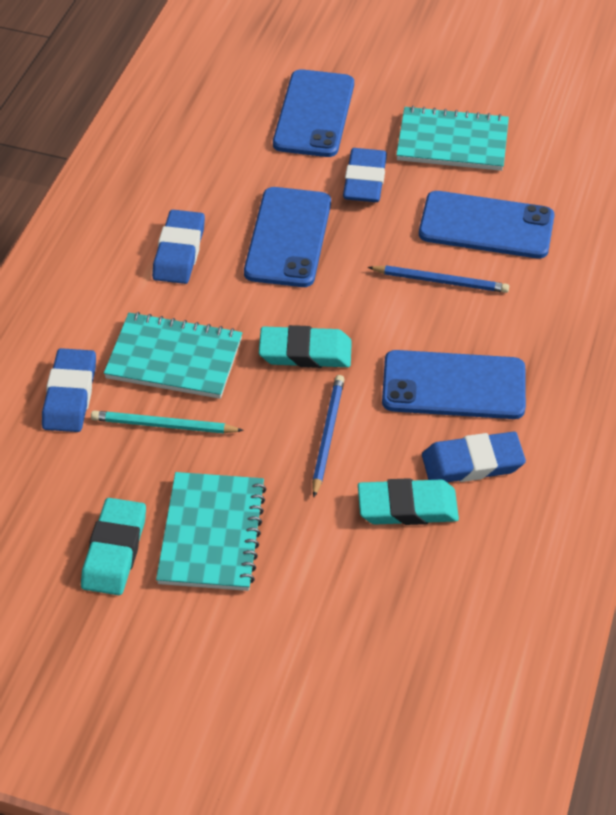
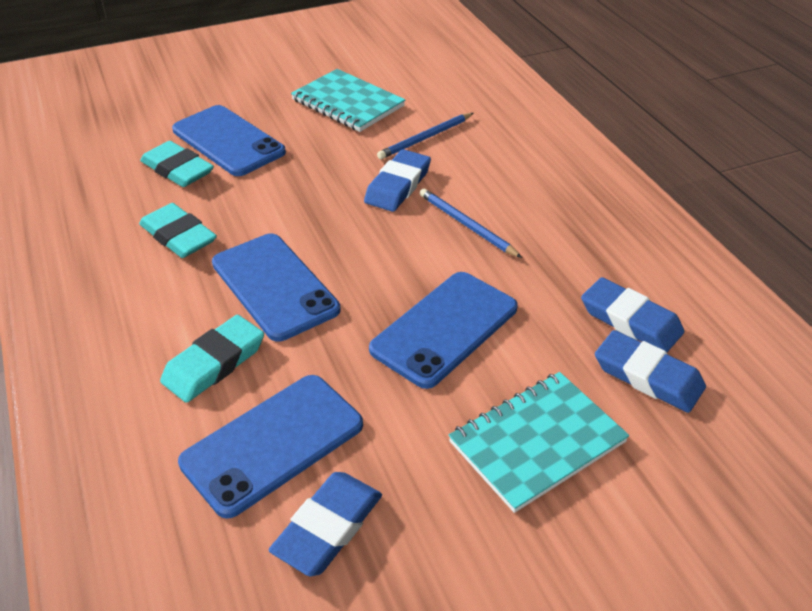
turquoise notebook: 3 -> 2
turquoise pencil: 1 -> 0

